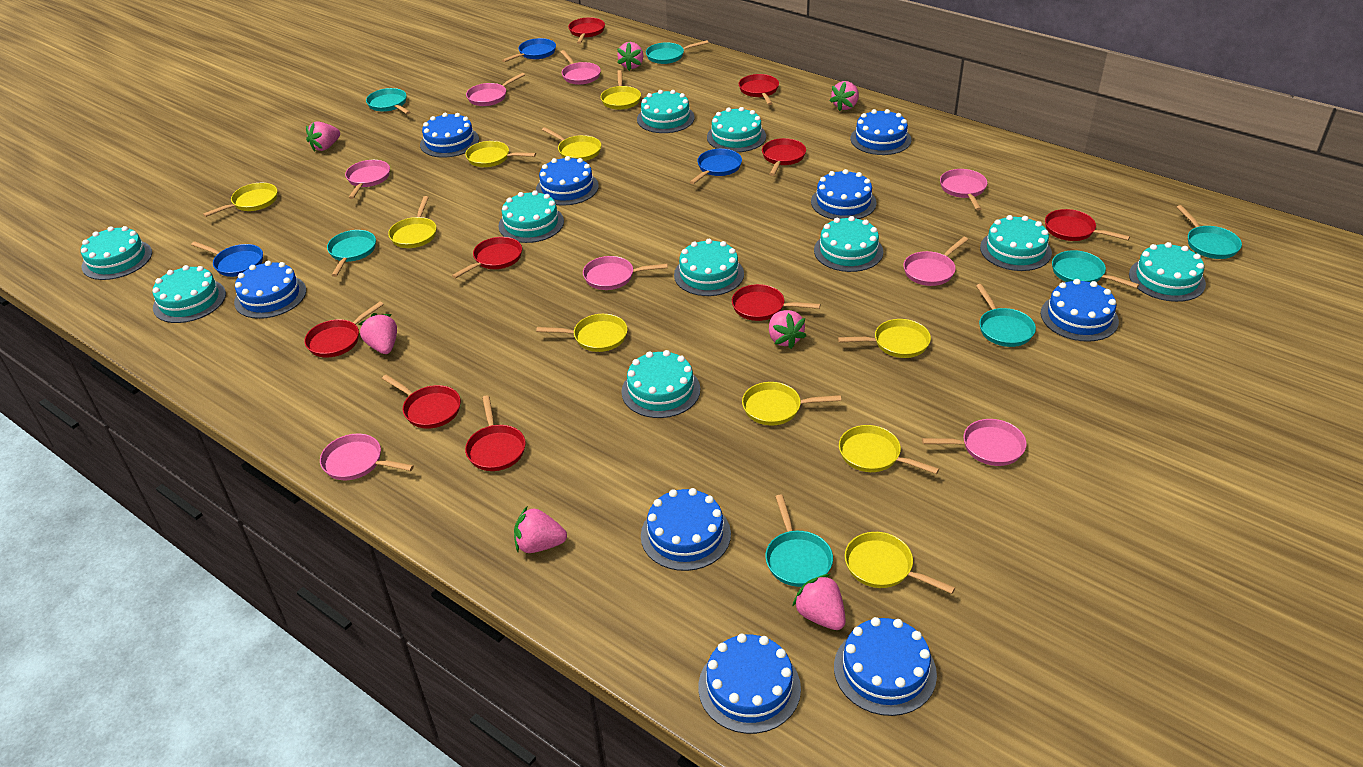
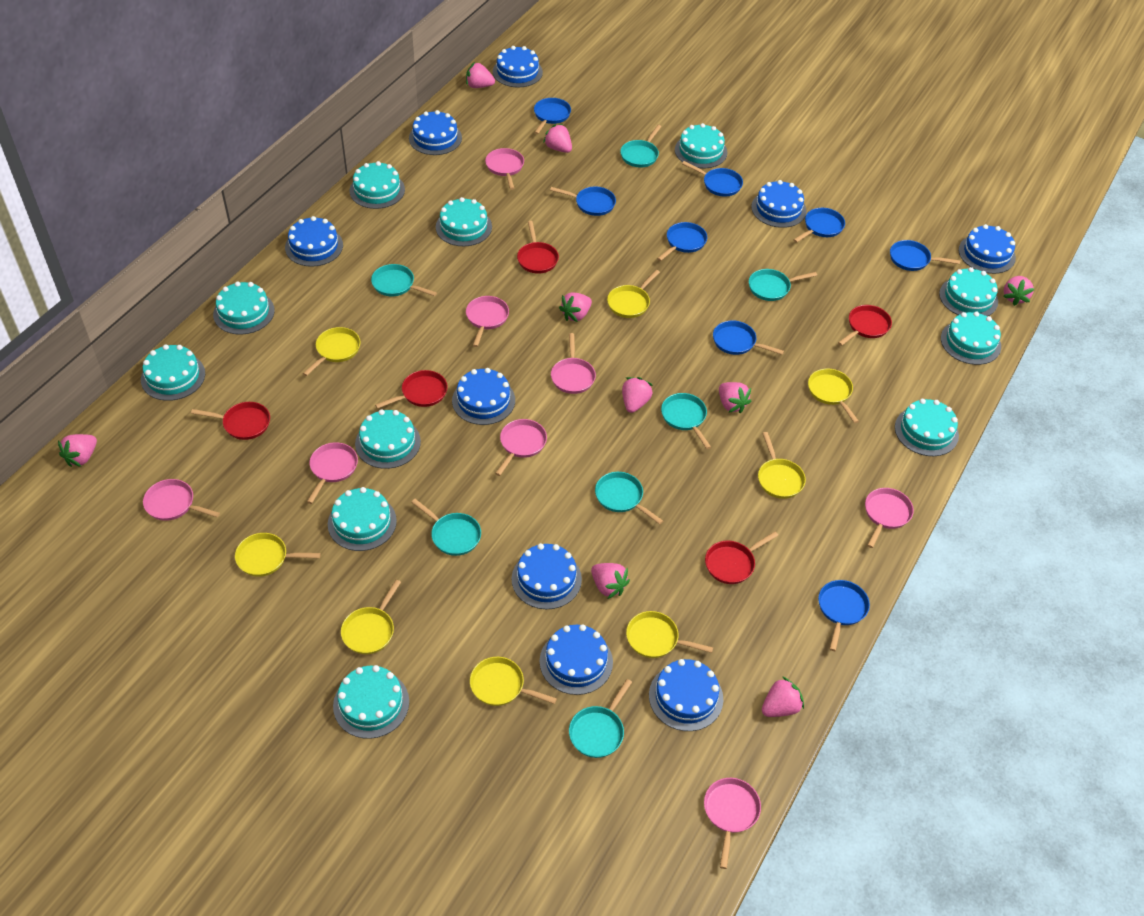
blue pan: 3 -> 8
pink strawberry: 7 -> 9
red pan: 9 -> 5
turquoise cake: 10 -> 11
yellow pan: 10 -> 8

